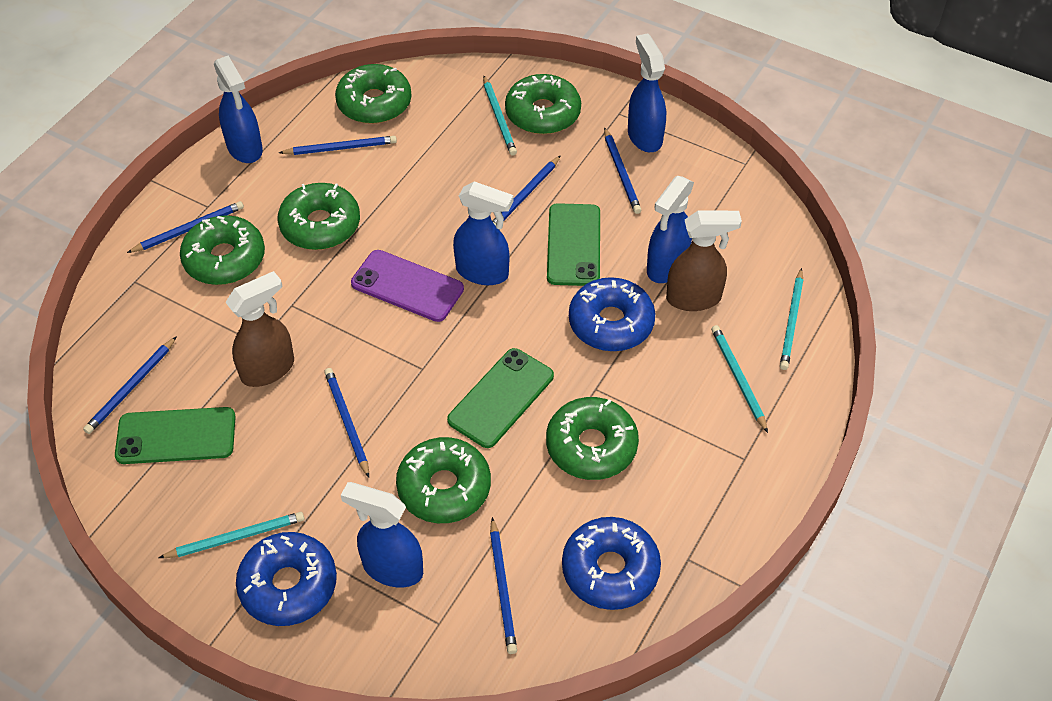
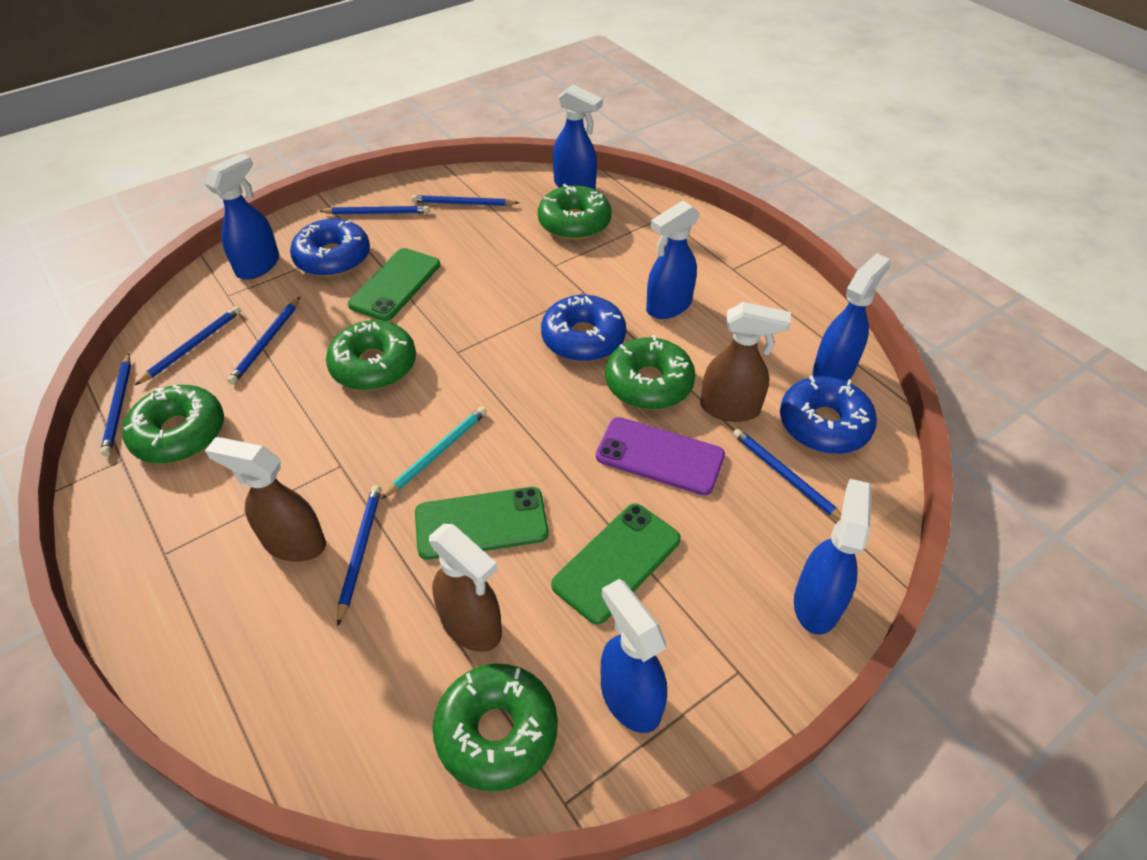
blue spray bottle: 5 -> 6
brown spray bottle: 2 -> 3
green donut: 6 -> 5
turquoise pencil: 4 -> 1

